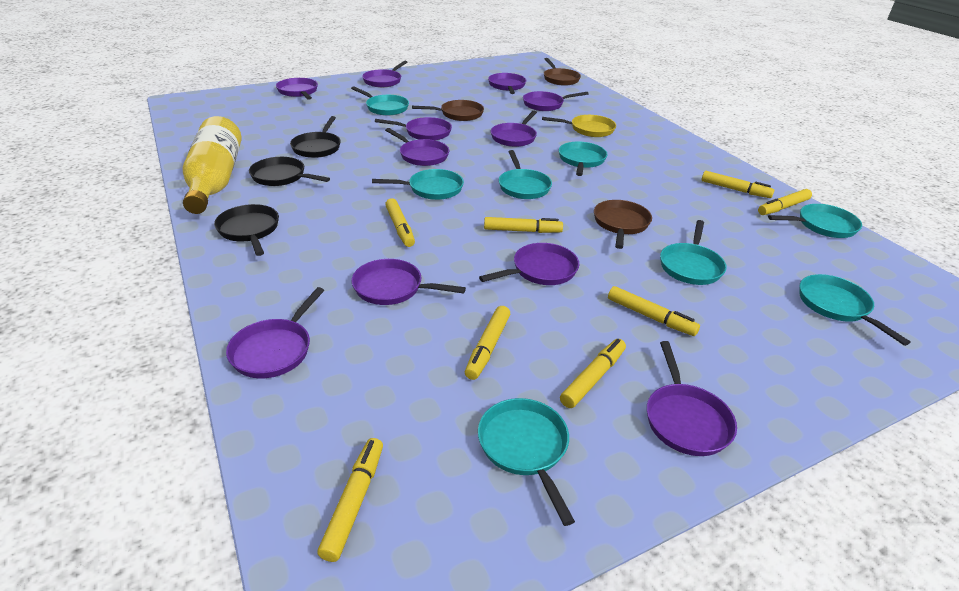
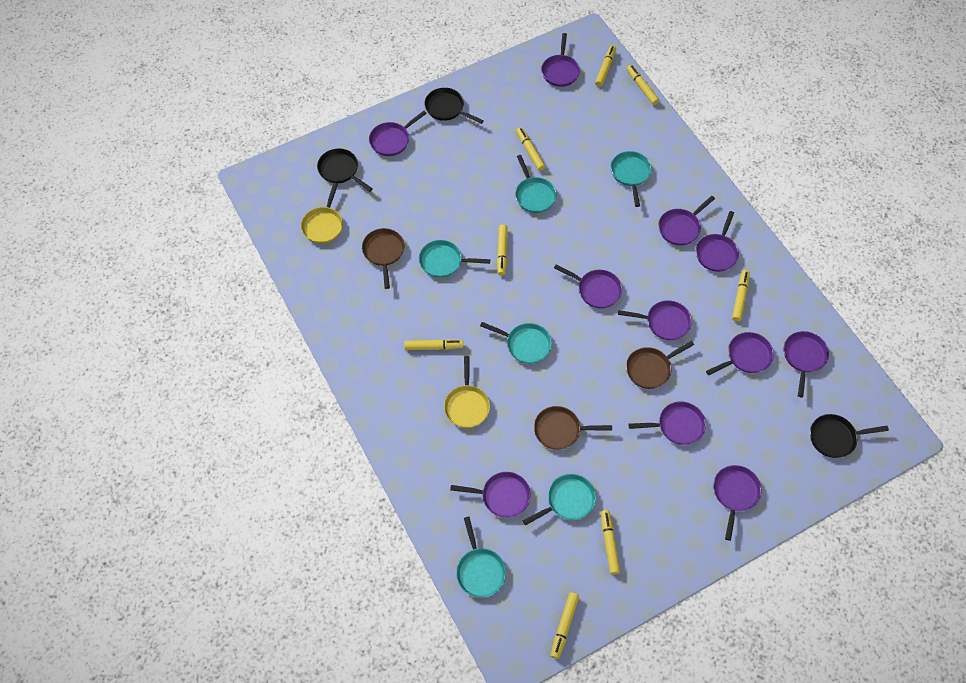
turquoise pan: 8 -> 6
yellow bottle: 1 -> 0
yellow pan: 1 -> 2

